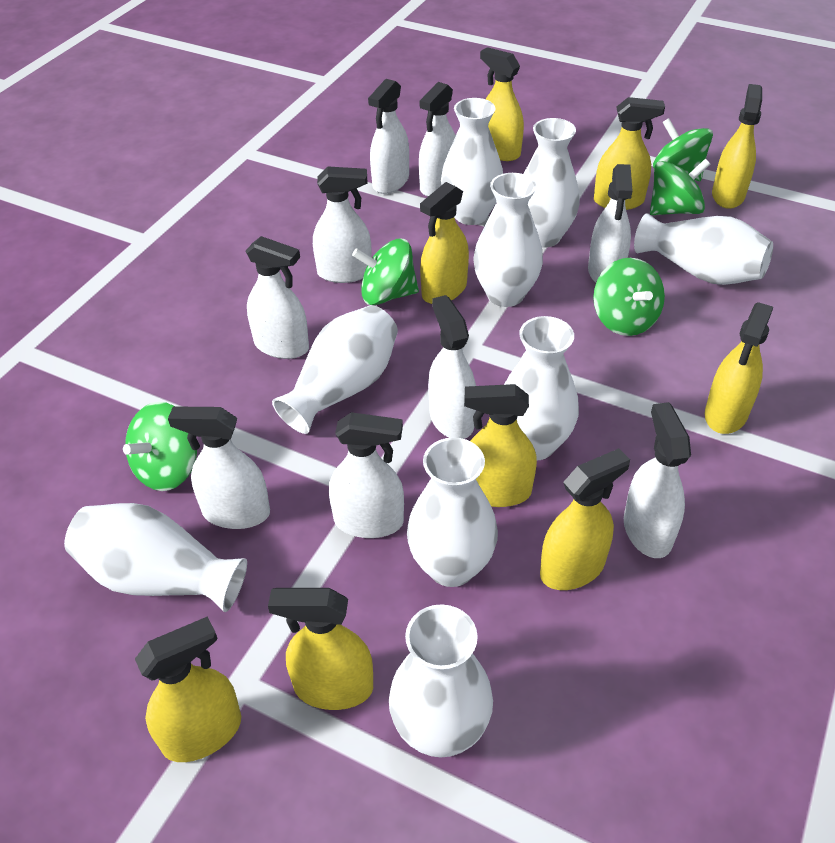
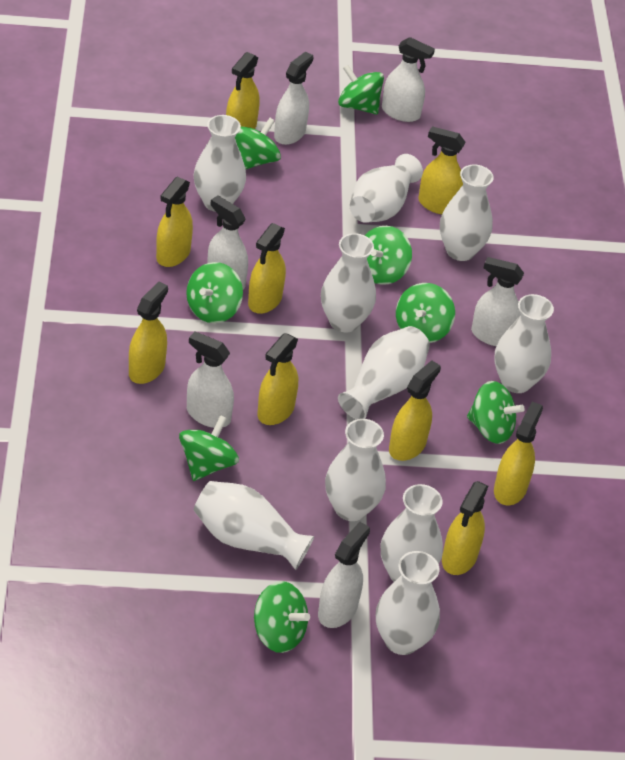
green spinning top: 5 -> 8
white spray bottle: 9 -> 6
white vase: 9 -> 10

